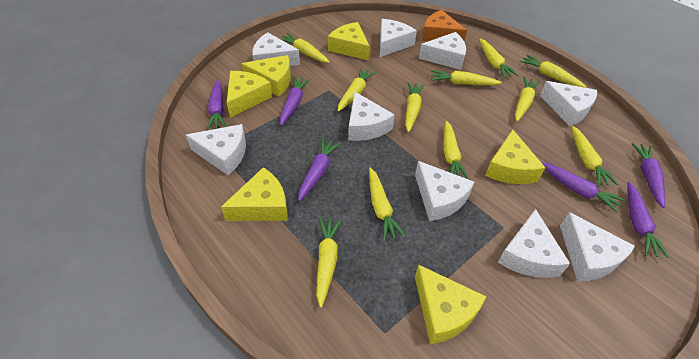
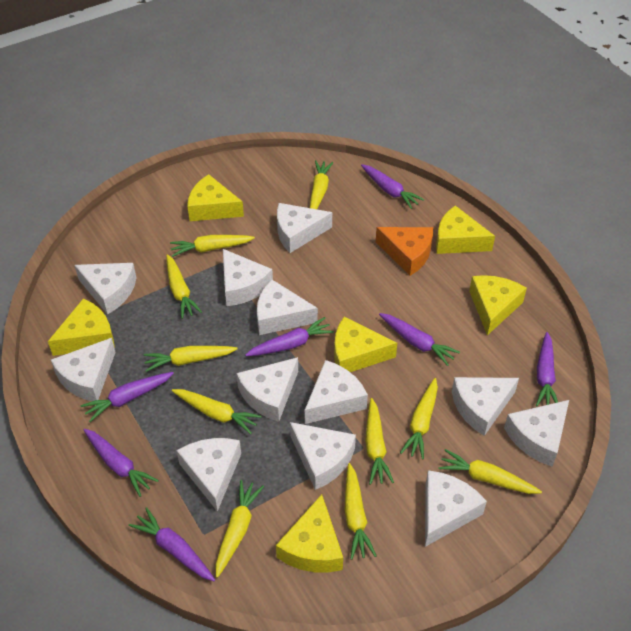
purple carrot: 6 -> 7
white cheese: 9 -> 12
yellow carrot: 11 -> 10

